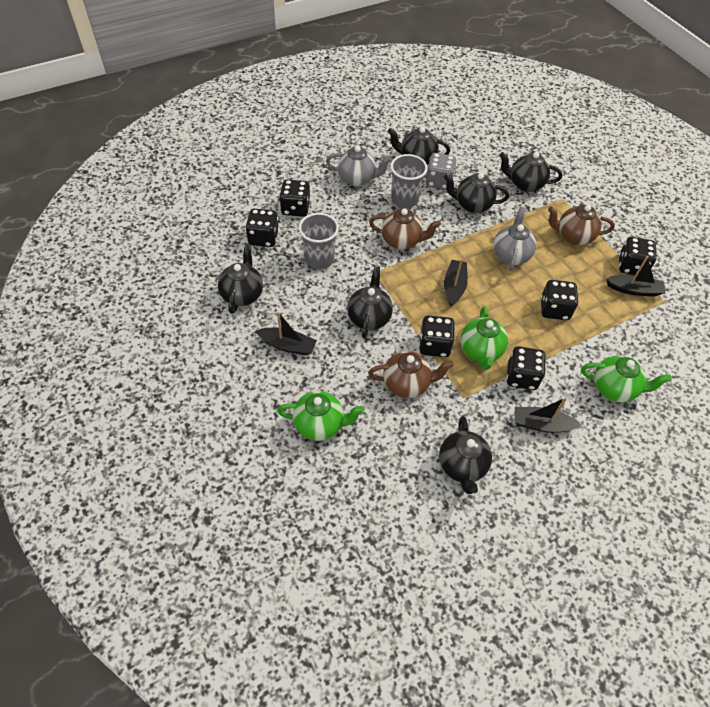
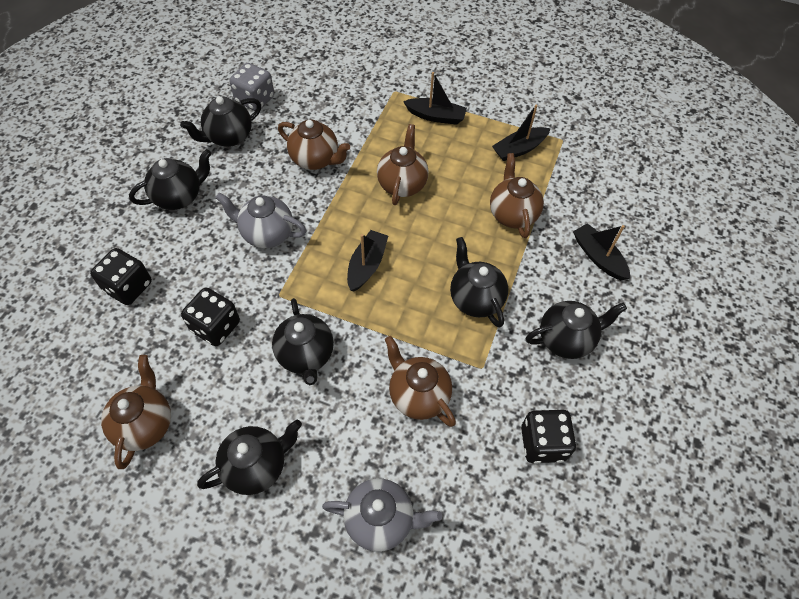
black dice: 6 -> 3
brown teapot: 3 -> 5
green teapot: 3 -> 0
grey cup: 2 -> 0

